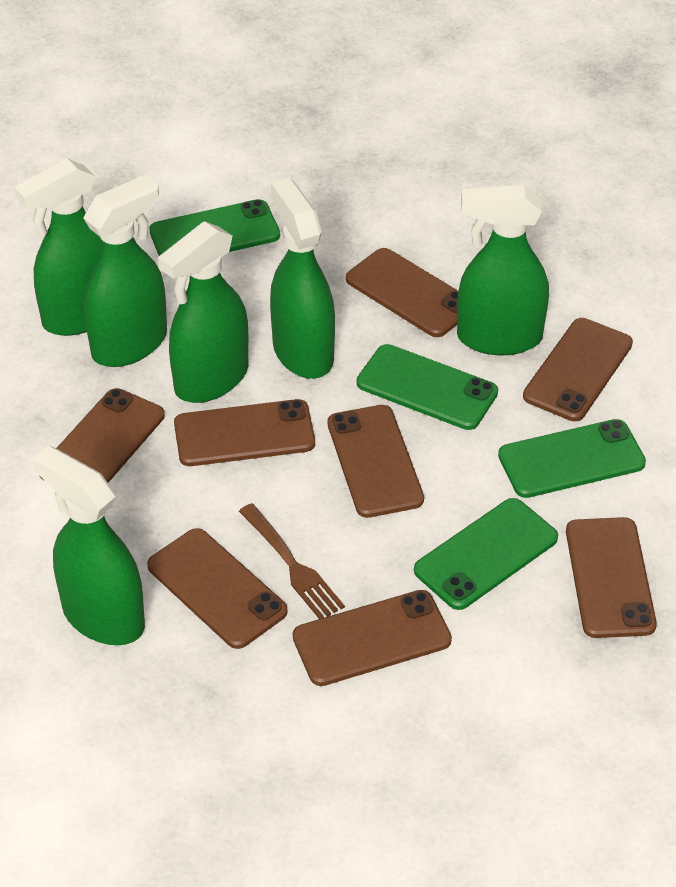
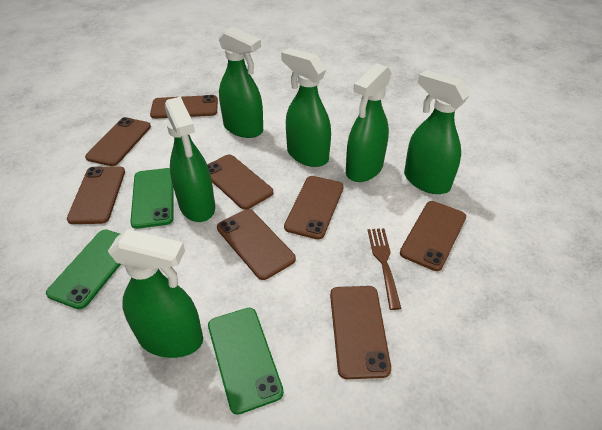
green phone: 4 -> 3

